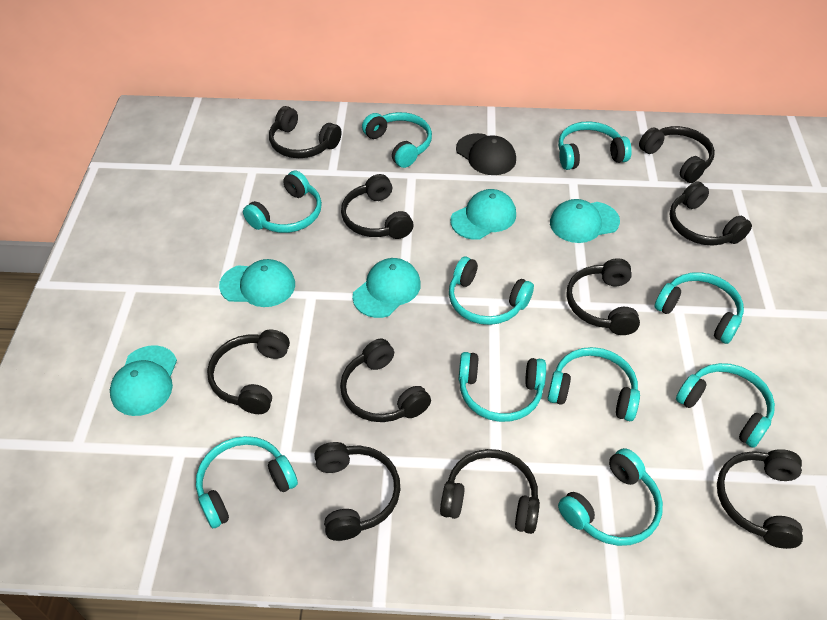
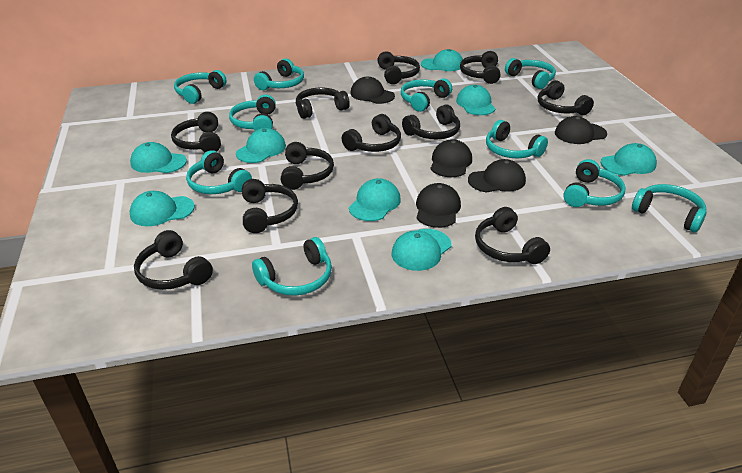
black cap: 1 -> 5
black headphones: 10 -> 11
turquoise cap: 5 -> 8

